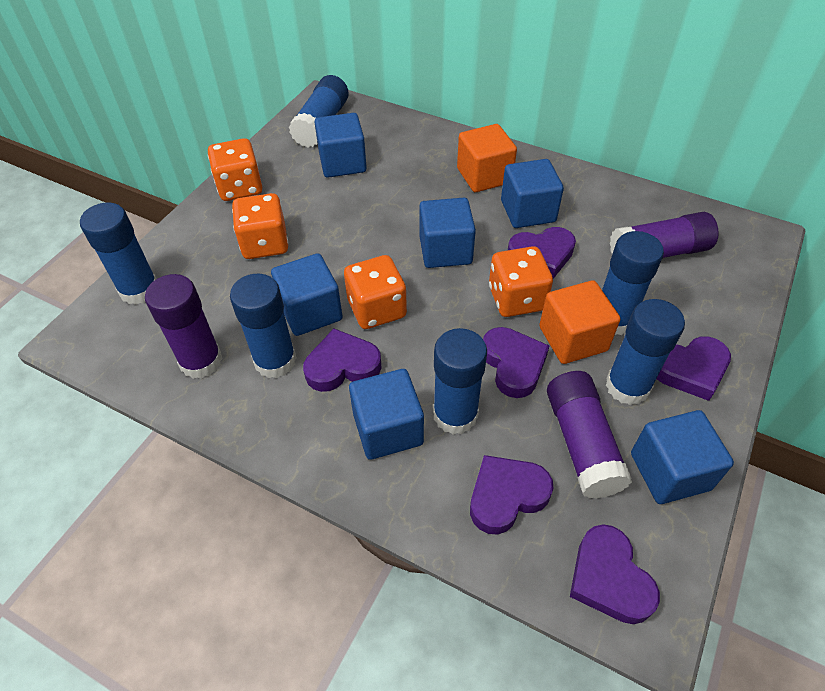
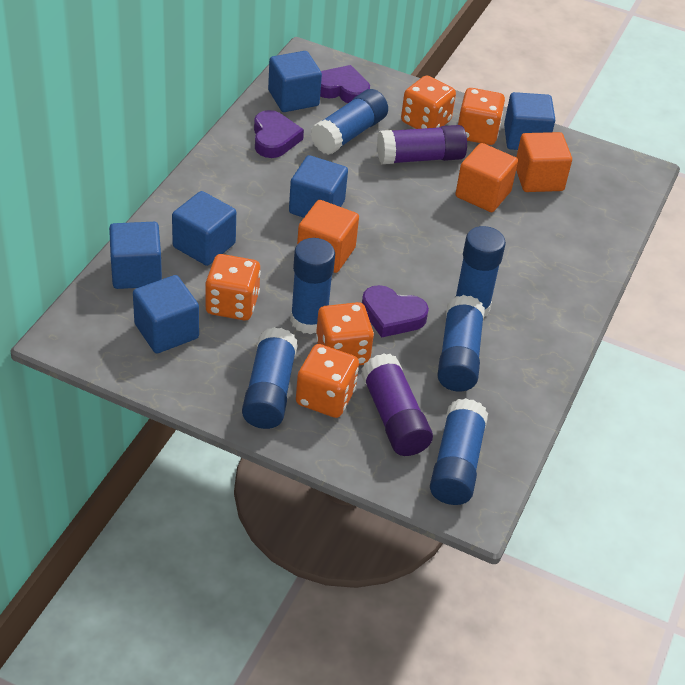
orange cube: 2 -> 3
orange dice: 4 -> 5
purple glue stick: 3 -> 2
purple heart: 6 -> 3

